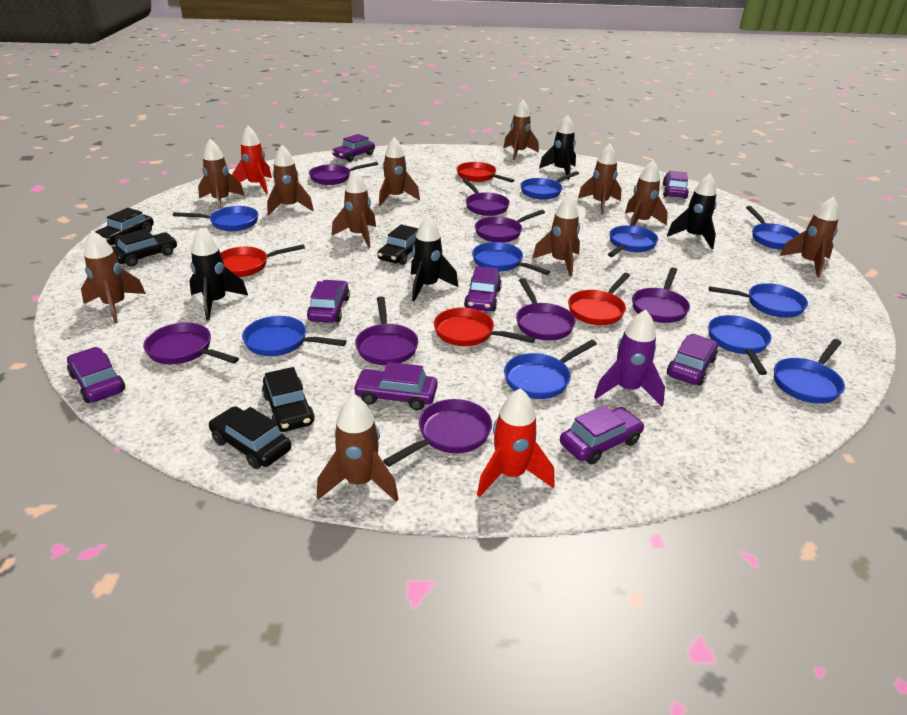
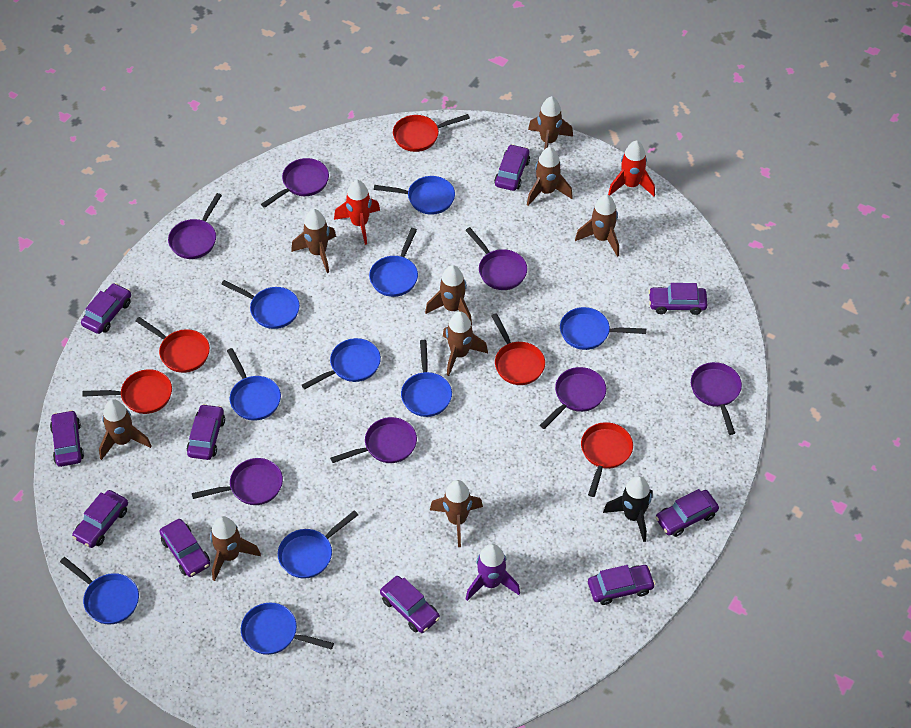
black car: 5 -> 0
black rocket: 4 -> 1
brown rocket: 11 -> 9
purple car: 8 -> 10
purple pan: 8 -> 7
red pan: 4 -> 5

